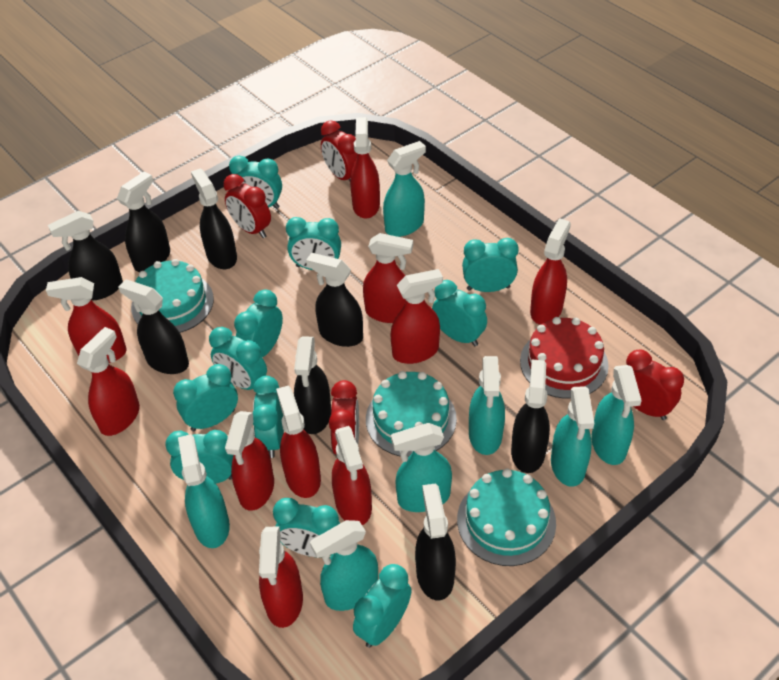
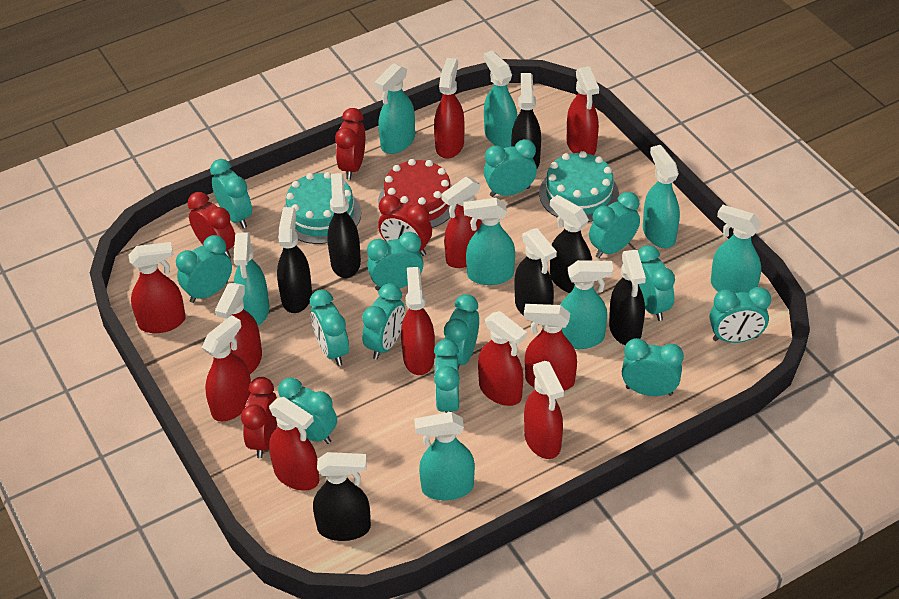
black spray bottle: 8 -> 7
red spray bottle: 10 -> 11
turquoise cake: 3 -> 2
turquoise clock: 11 -> 13
turquoise spray bottle: 7 -> 8

